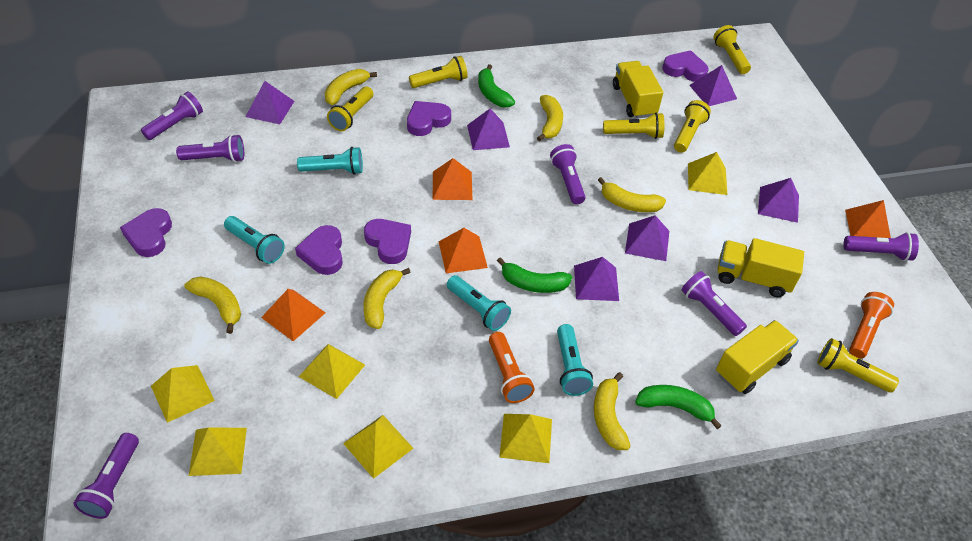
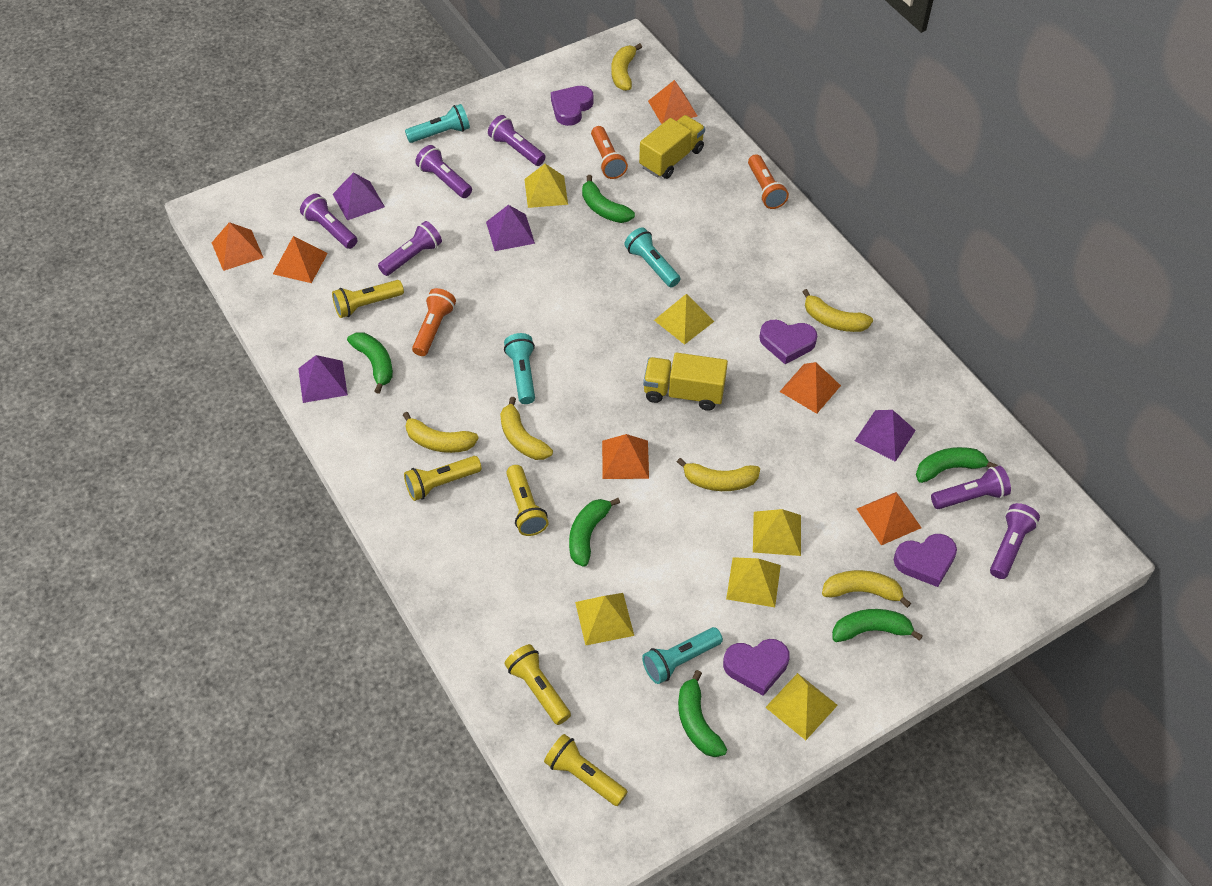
green banana: 3 -> 6
orange flashlight: 2 -> 3
orange pyramid: 4 -> 6
purple heart: 5 -> 4
purple pyramid: 6 -> 4
yellow flashlight: 6 -> 5
yellow truck: 3 -> 2

